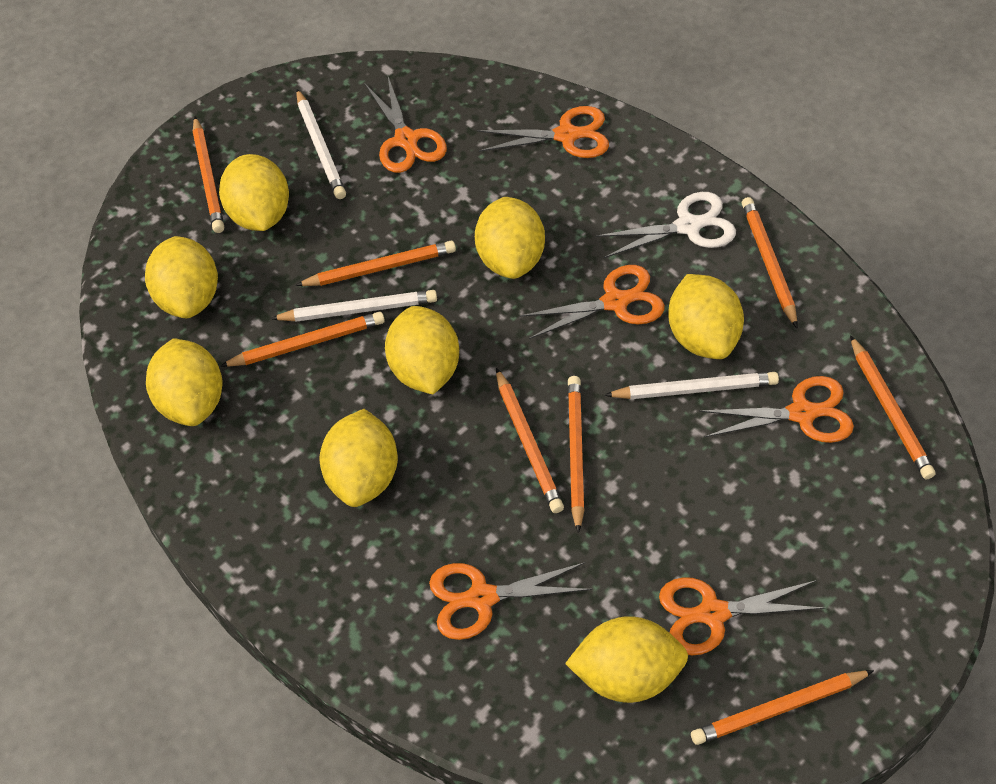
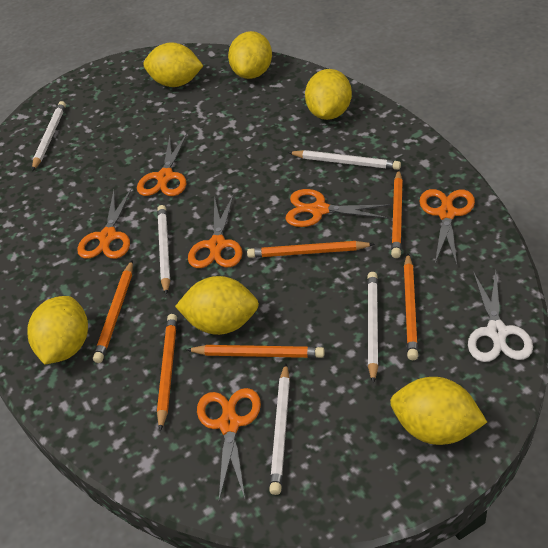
orange pencil: 8 -> 6
white pencil: 3 -> 5
yellow lemon: 8 -> 6

